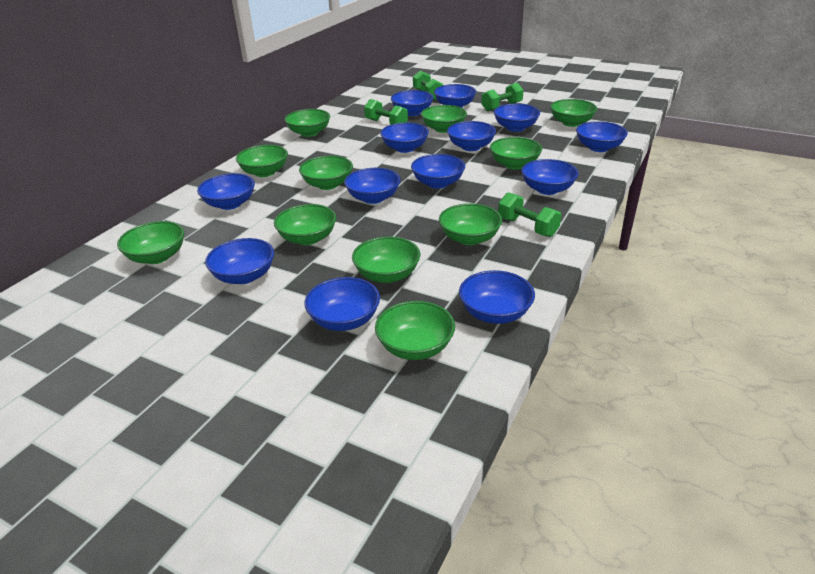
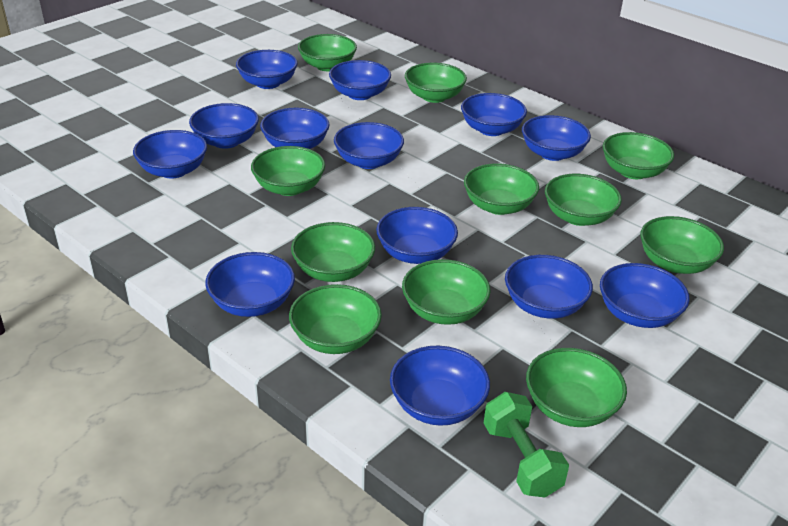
green dumbbell: 4 -> 1

